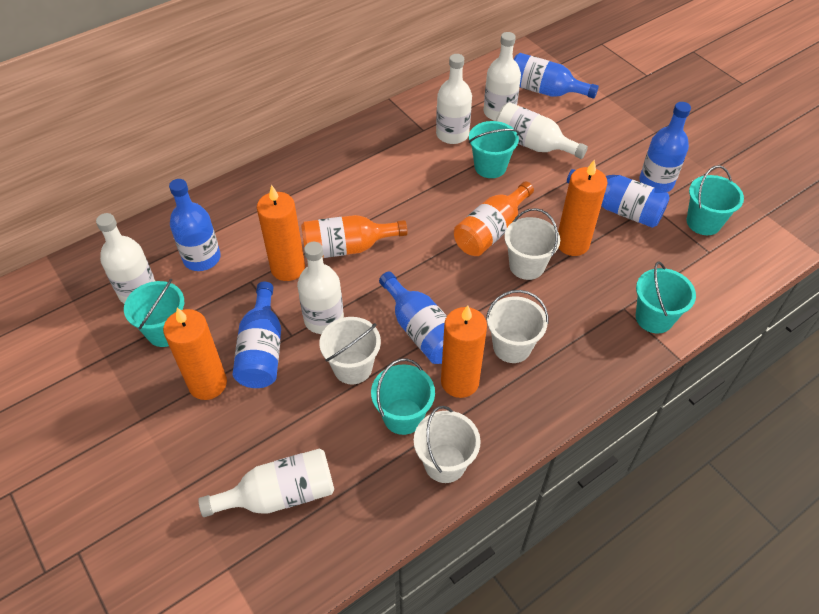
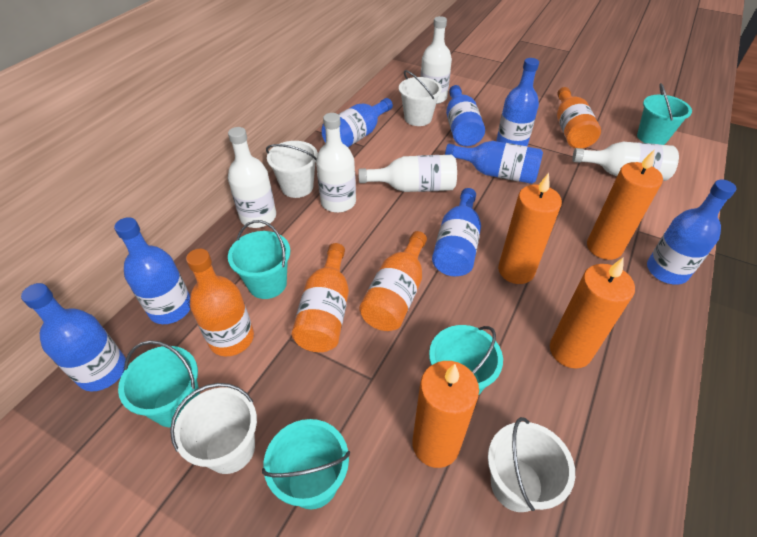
blue bottle: 6 -> 8
orange bottle: 2 -> 4
white bottle: 6 -> 5

